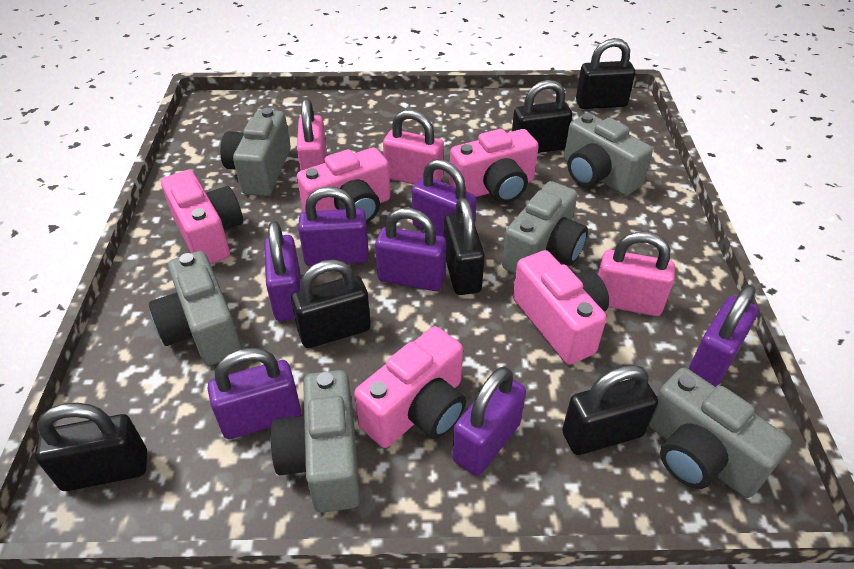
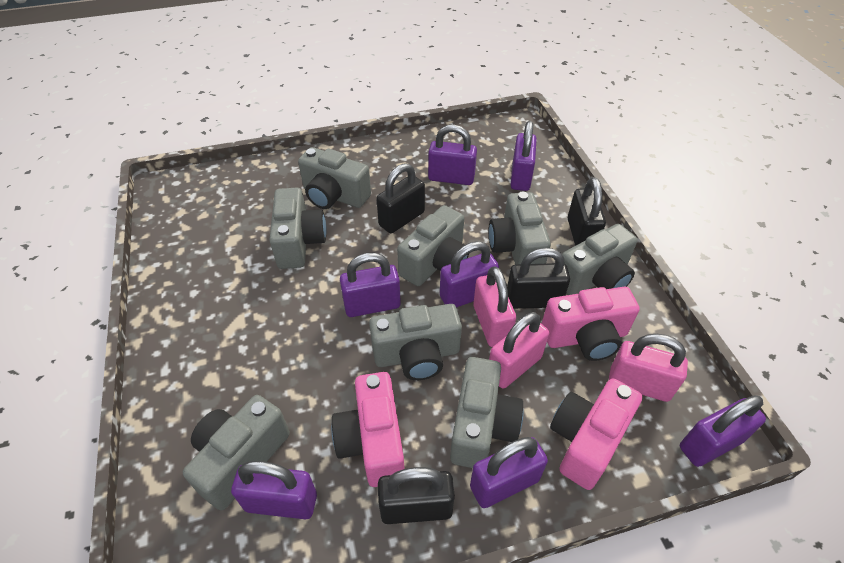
black padlock: 6 -> 4
grey camera: 6 -> 8
pink camera: 5 -> 3

